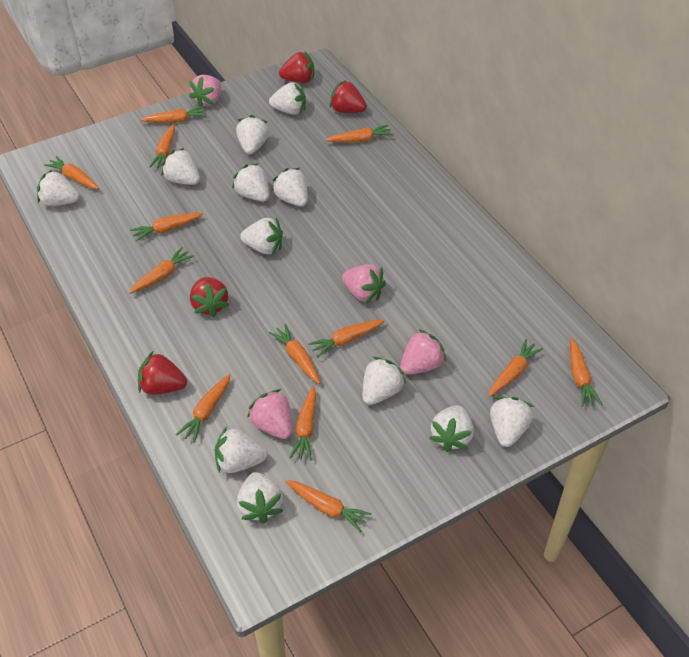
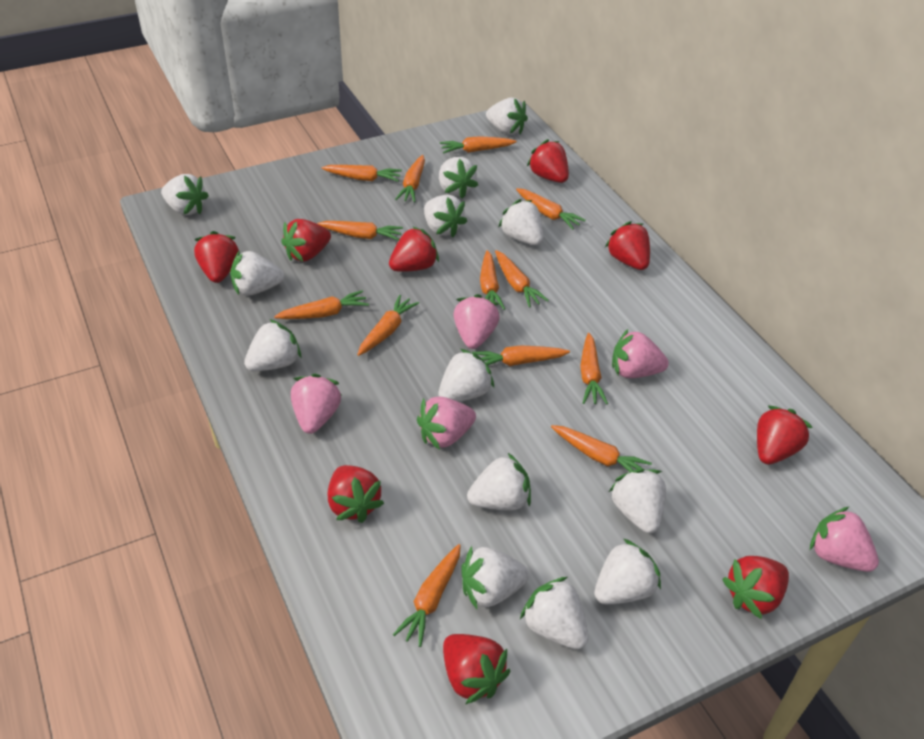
pink strawberry: 4 -> 5
red strawberry: 4 -> 9
white strawberry: 12 -> 13

